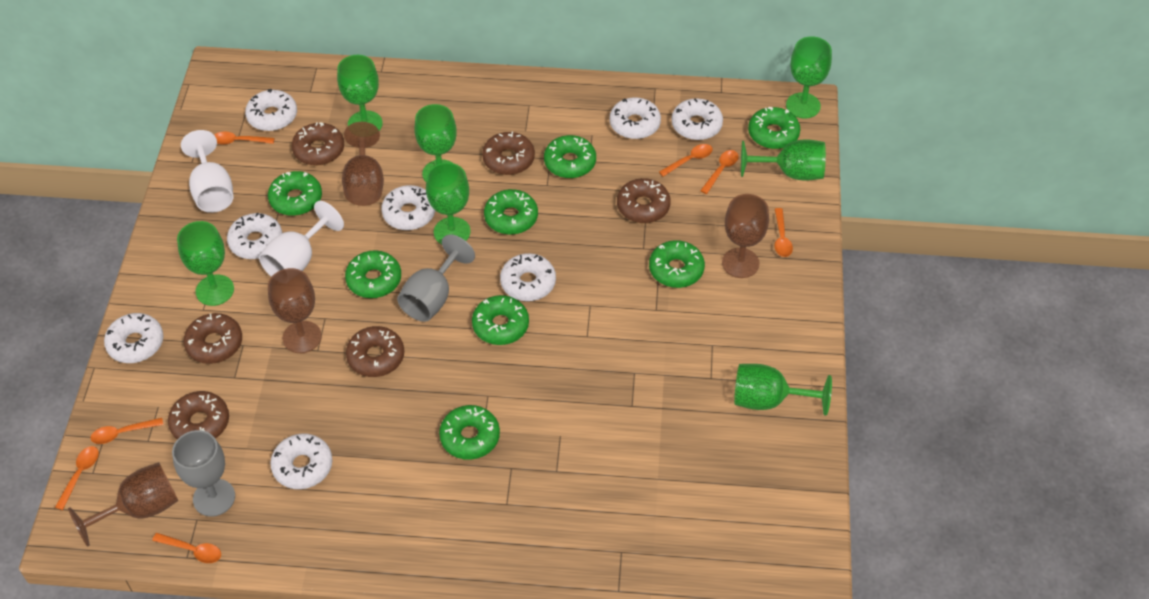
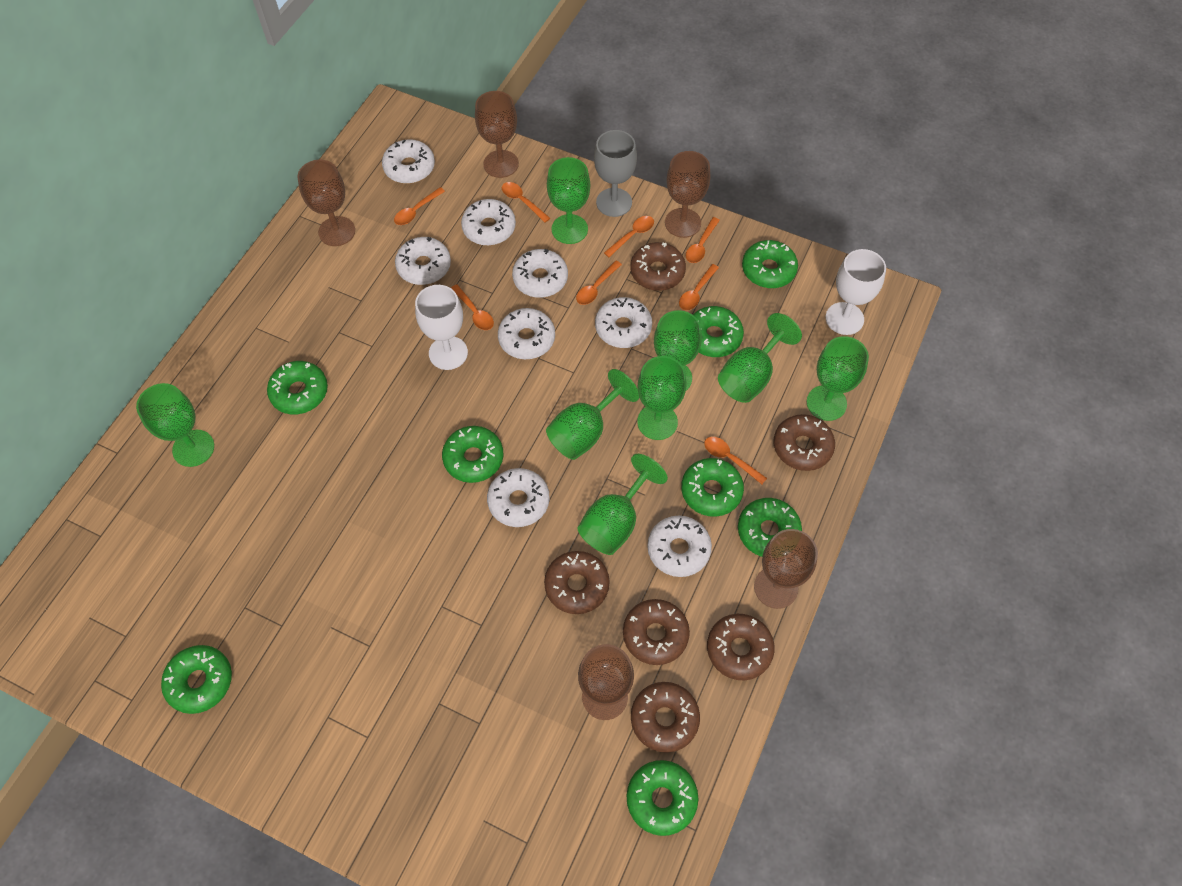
brown goblet: 4 -> 5
green goblet: 7 -> 8
grey goblet: 2 -> 1
orange spoon: 7 -> 8

